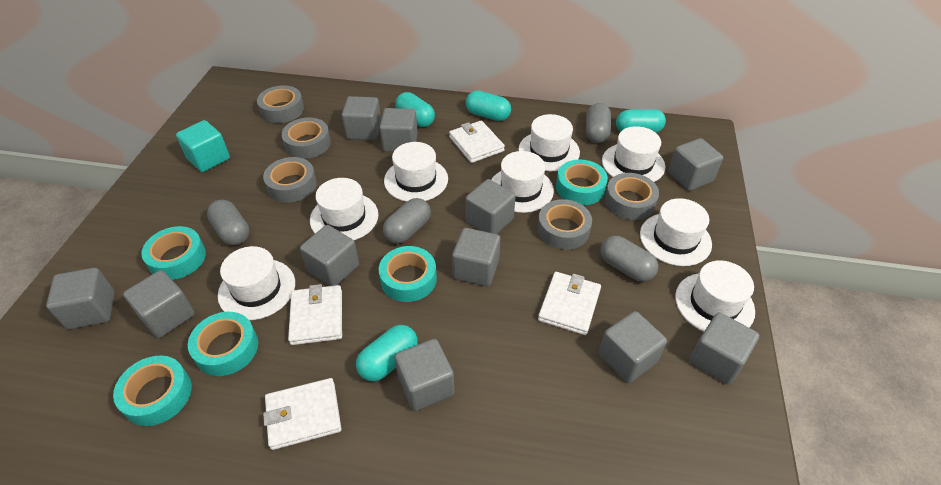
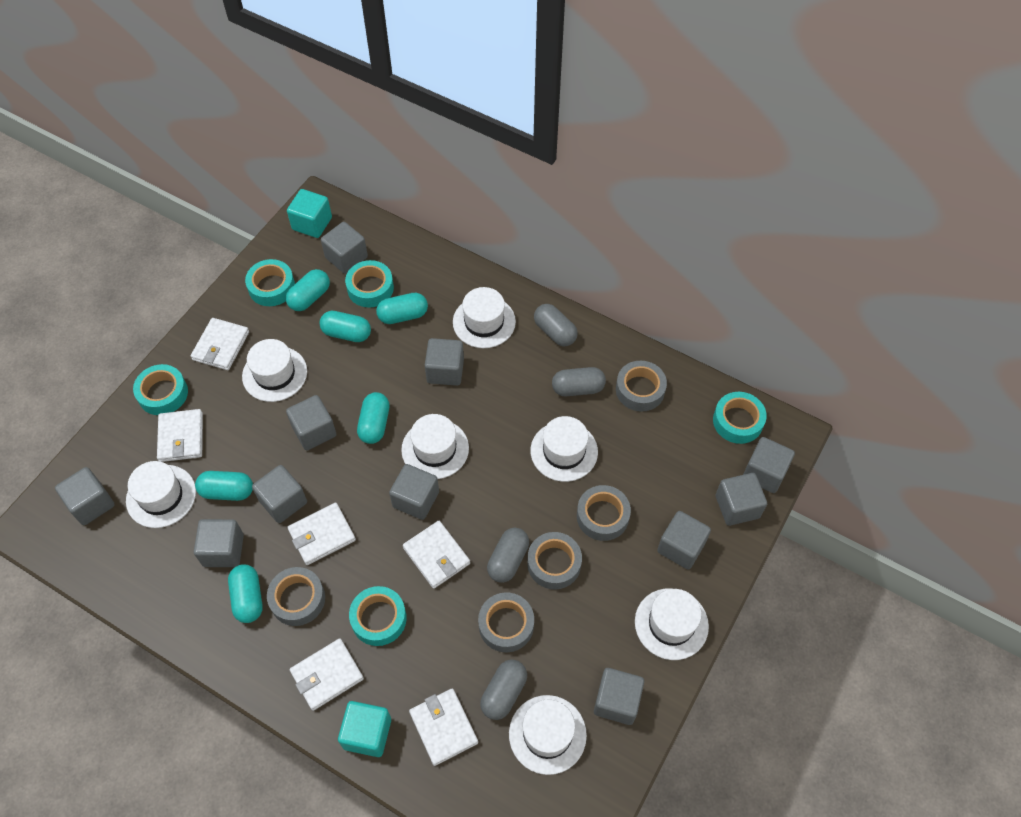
turquoise capsule: 4 -> 6
turquoise cube: 1 -> 2
white hat: 8 -> 7
white wallet: 4 -> 6

